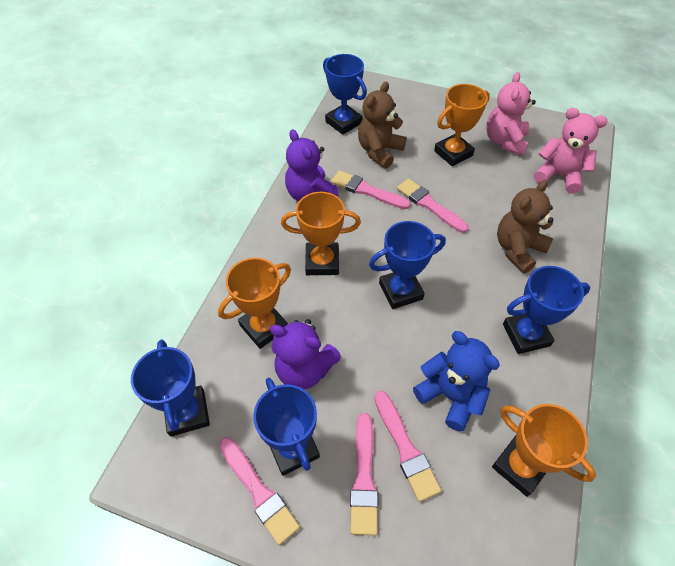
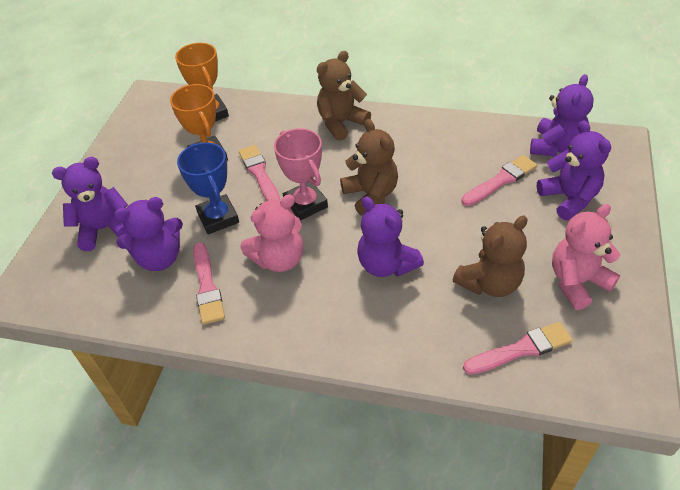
blue teddy bear: 1 -> 0
blue trophy: 5 -> 1
brown teddy bear: 2 -> 3
orange trophy: 4 -> 2
pink brush: 5 -> 4
pink trophy: 0 -> 1
purple teddy bear: 2 -> 5

